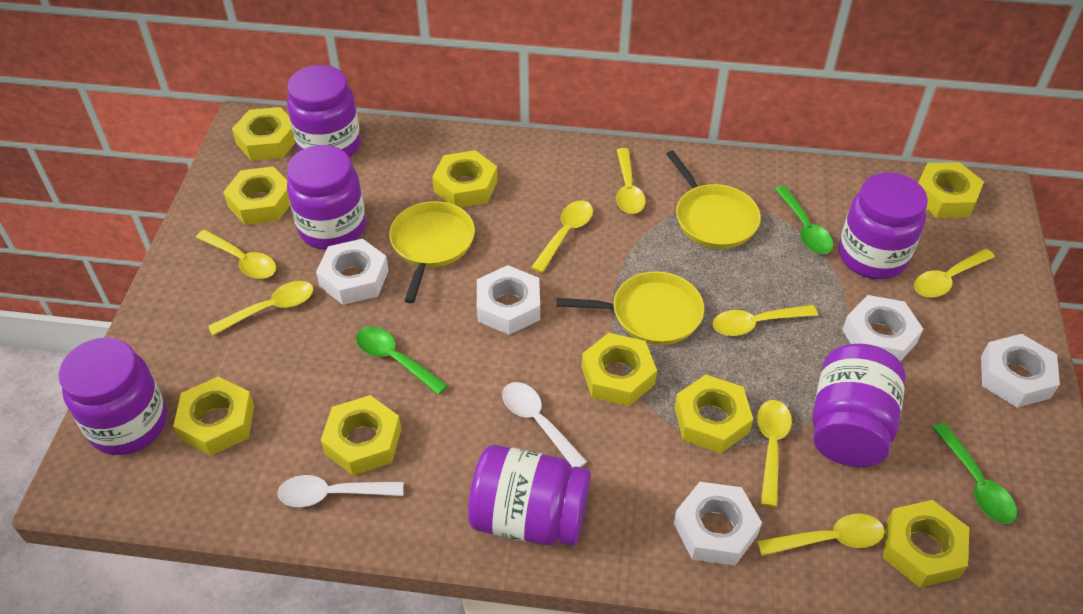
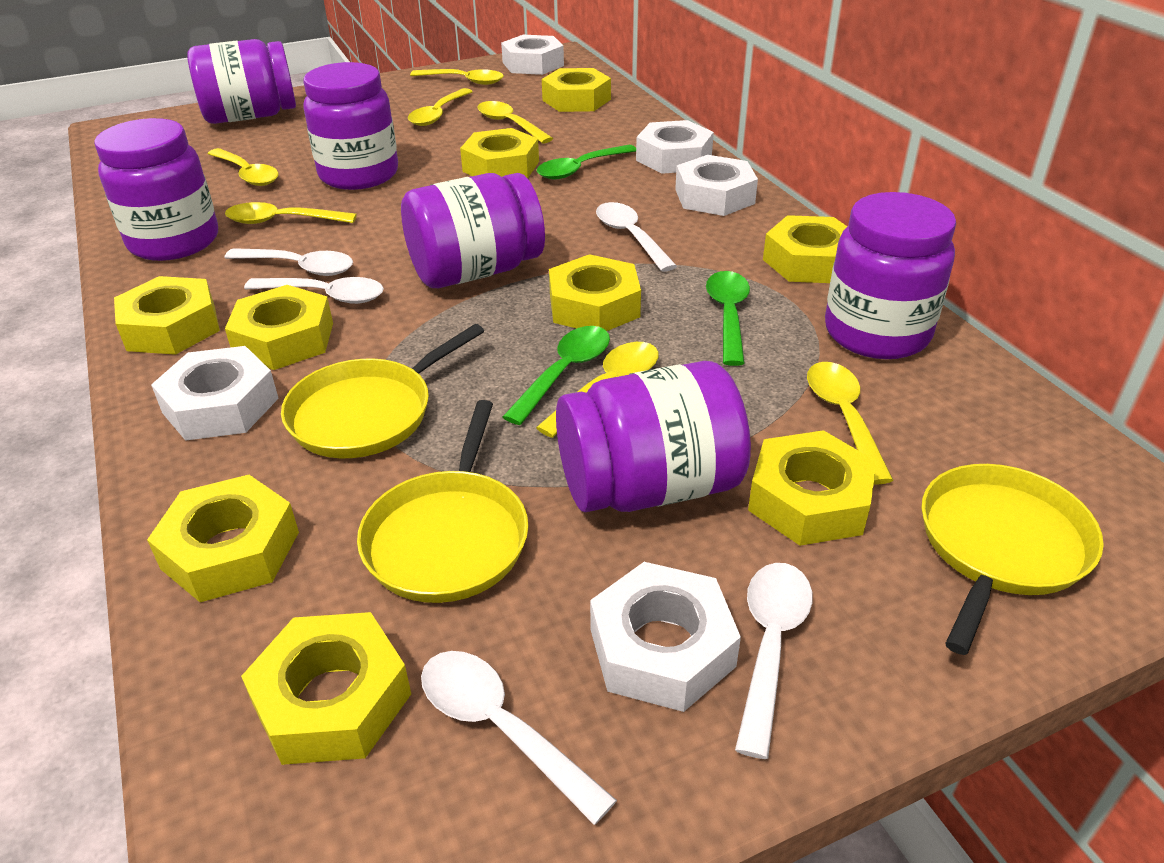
white spoon: 2 -> 5
yellow spoon: 8 -> 7

